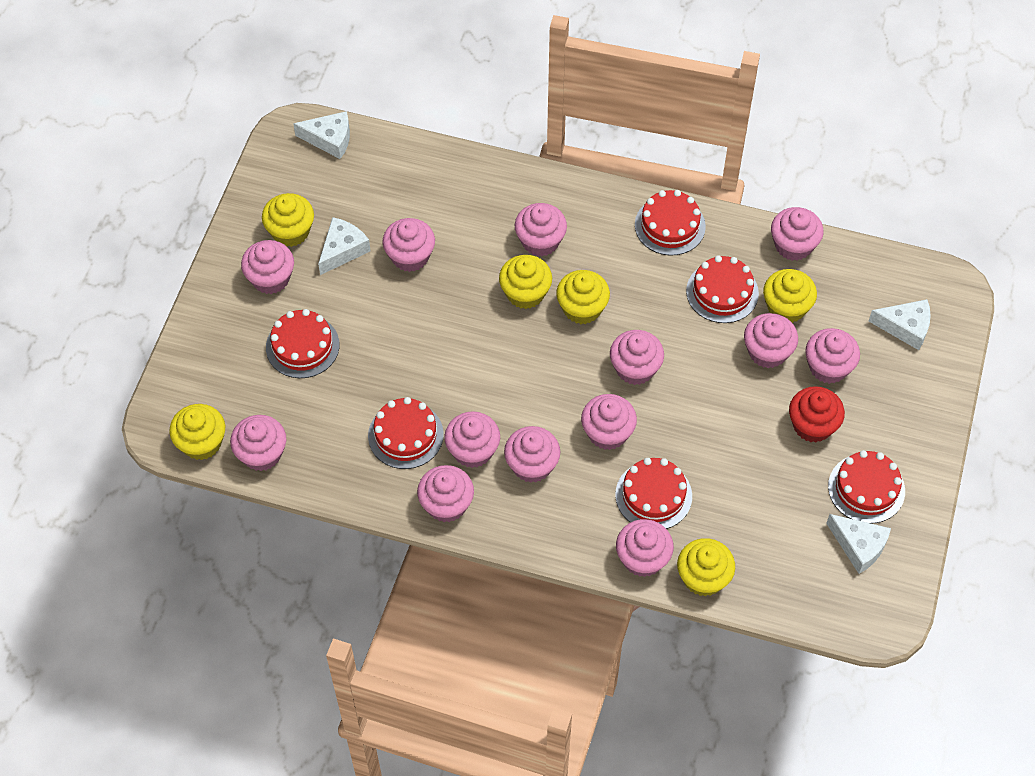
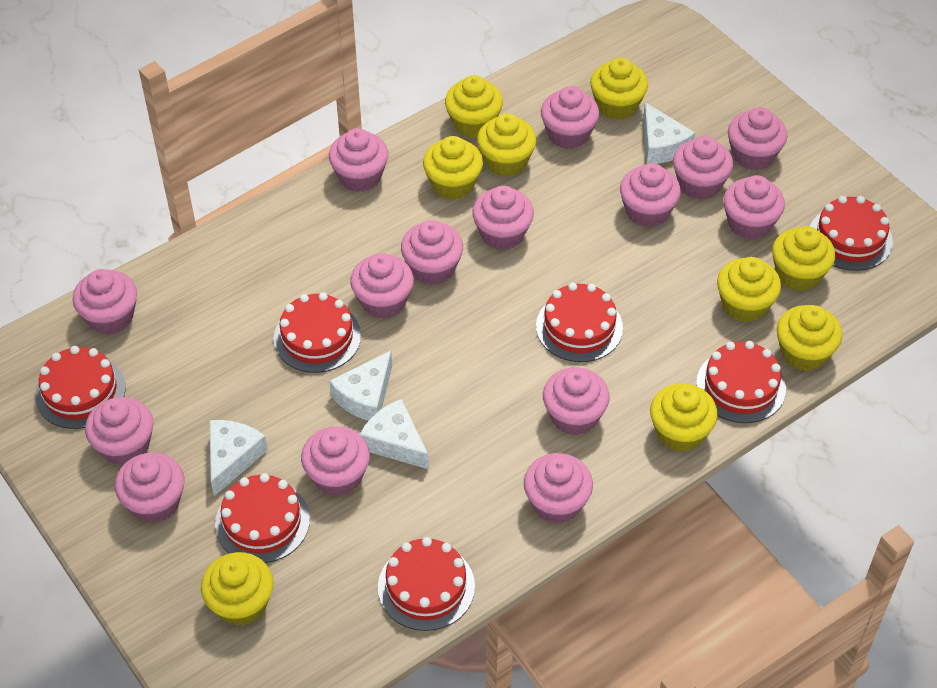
pink cupcake: 13 -> 15
red cake: 6 -> 7
red cupcake: 1 -> 0
yellow cupcake: 6 -> 9

